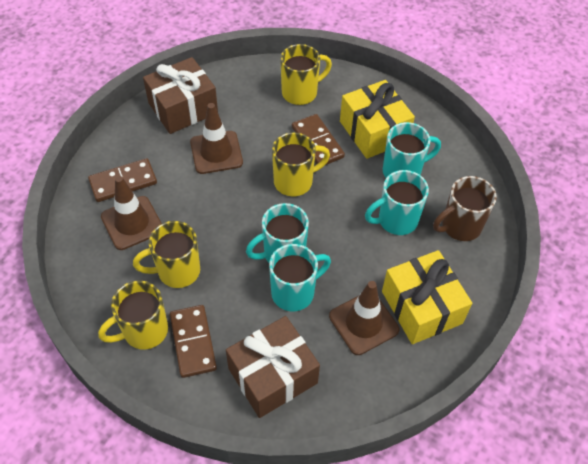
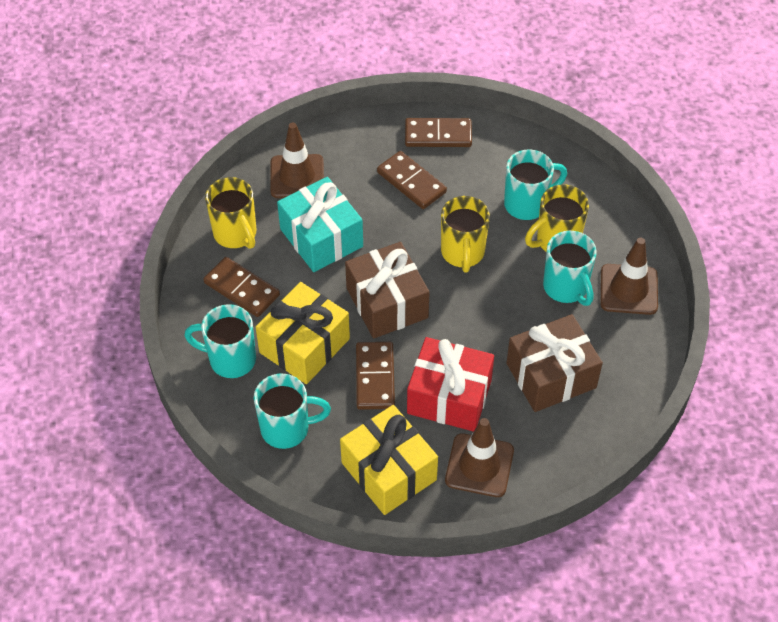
brown domino: 3 -> 4
brown mug: 1 -> 0
red gift: 0 -> 1
turquoise gift: 0 -> 1
yellow mug: 4 -> 3

